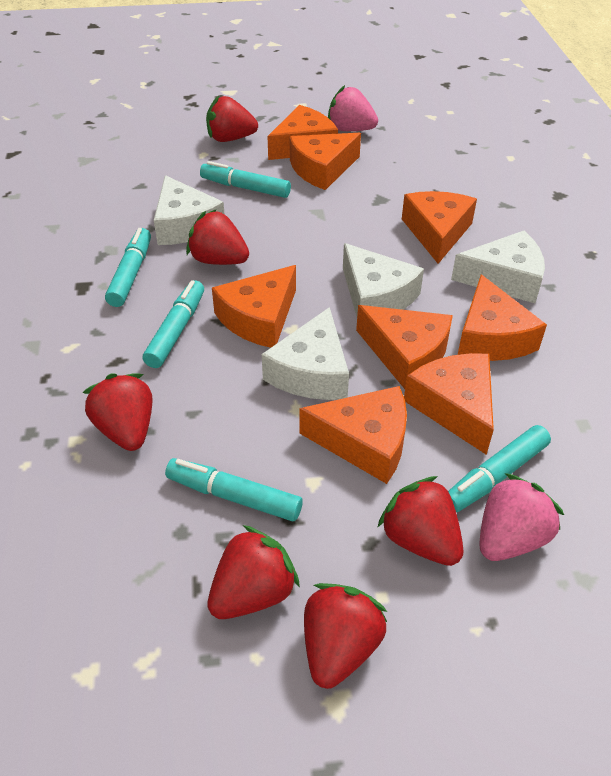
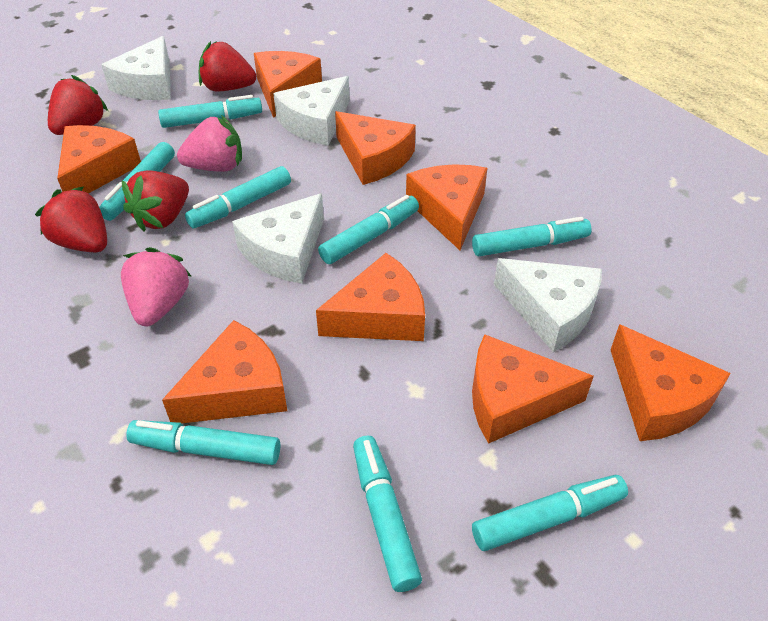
red strawberry: 6 -> 4
turquoise marker: 5 -> 8

